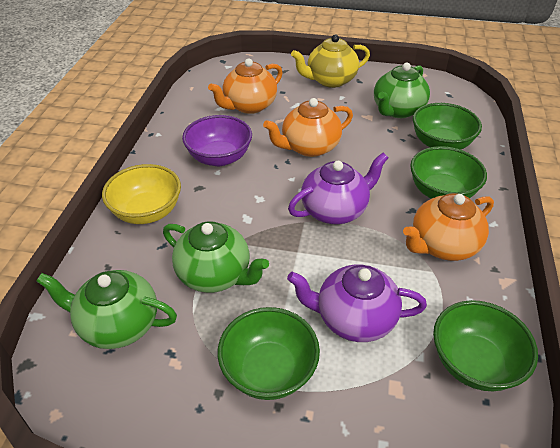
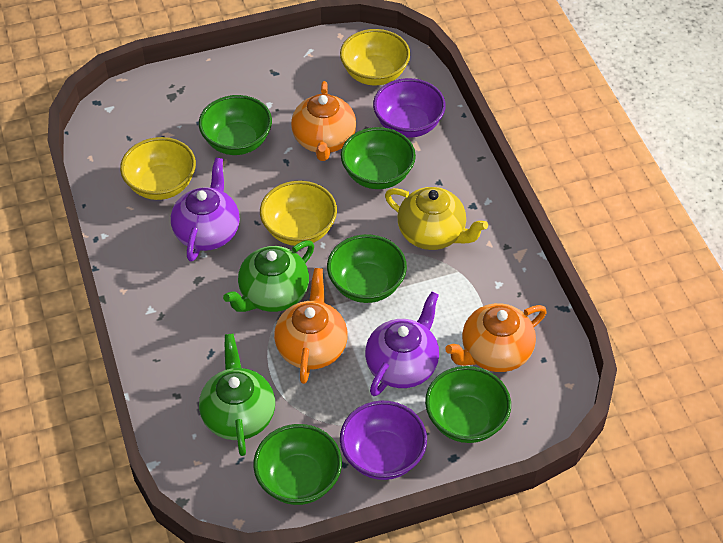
green bowl: 4 -> 5
green teapot: 3 -> 2
purple bowl: 1 -> 2
yellow bowl: 1 -> 3

